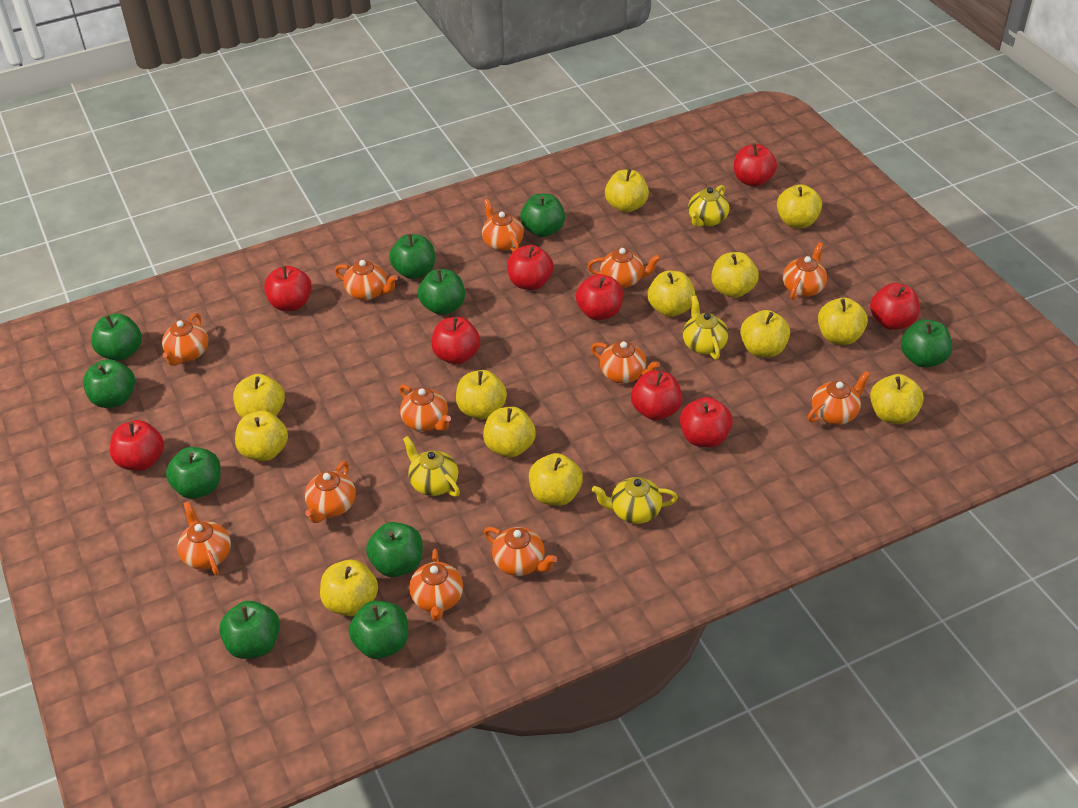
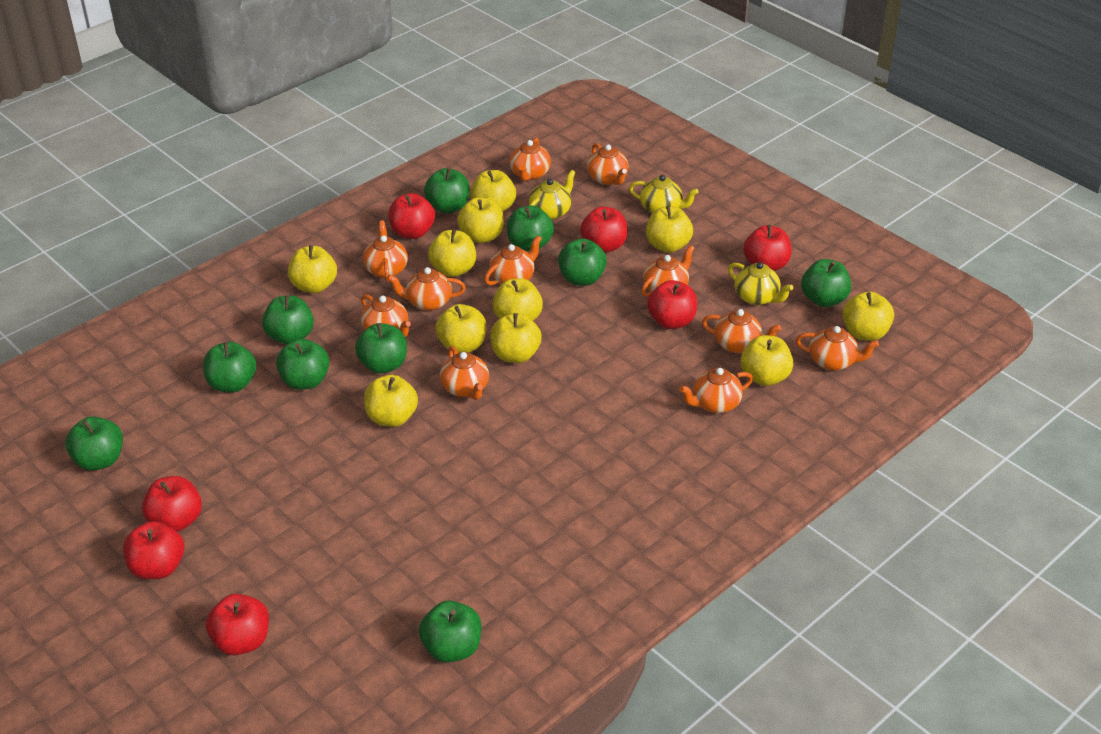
orange teapot: 12 -> 11
red apple: 9 -> 7
yellow apple: 13 -> 11
yellow teapot: 4 -> 3

